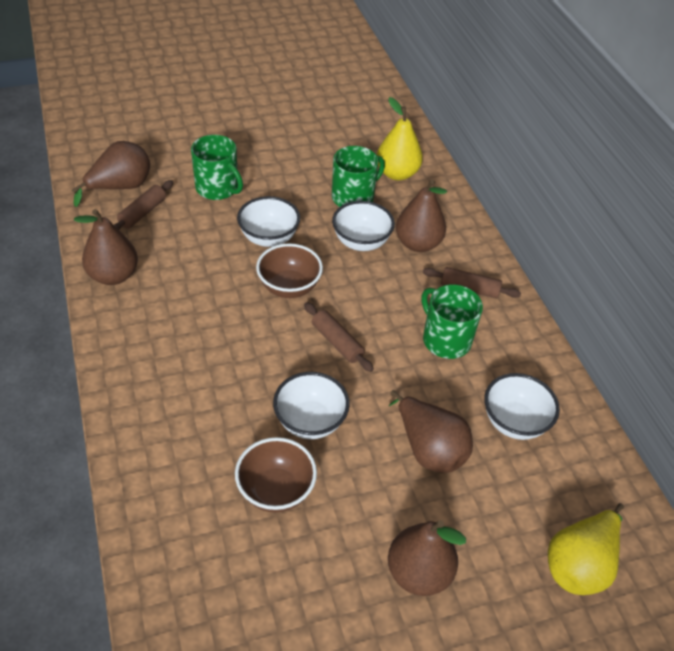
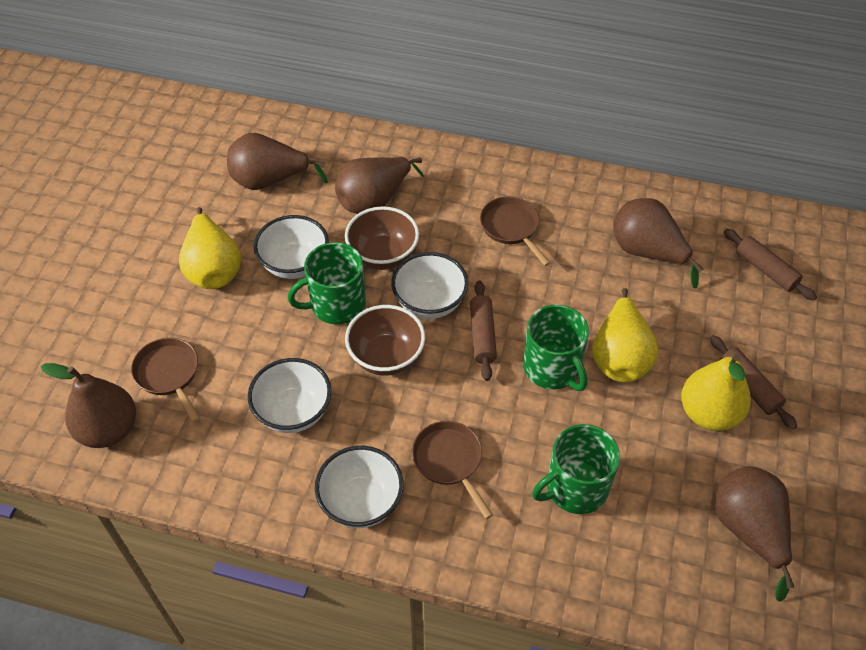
brown pan: 0 -> 3
yellow pear: 2 -> 3

